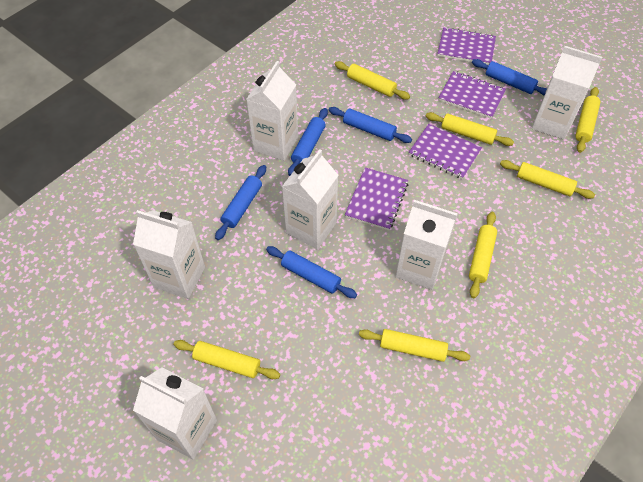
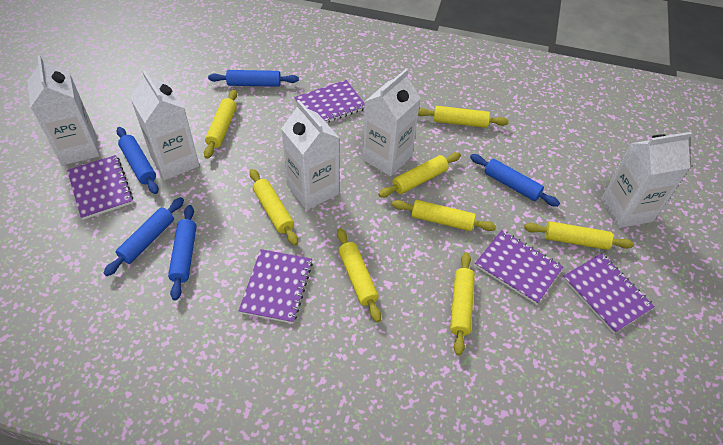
purple notebook: 4 -> 5
white carton: 6 -> 5
yellow rolling pin: 7 -> 8

